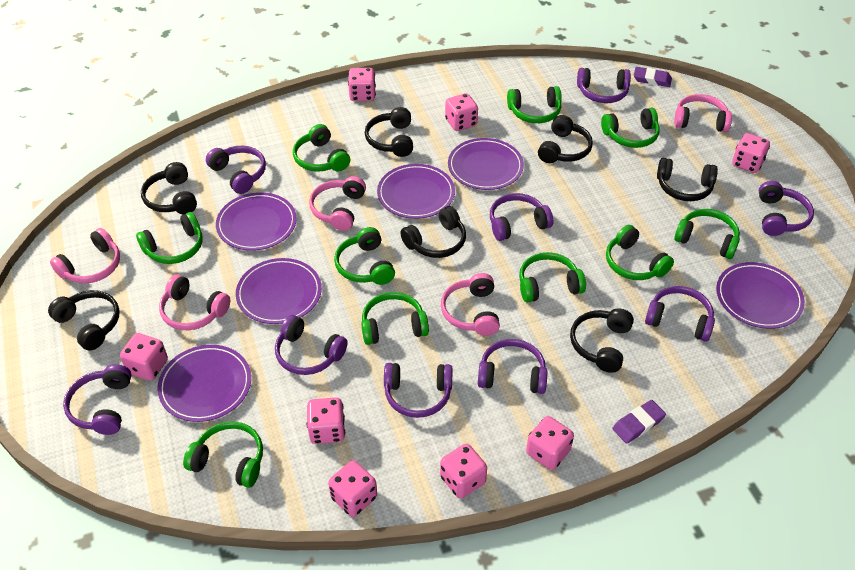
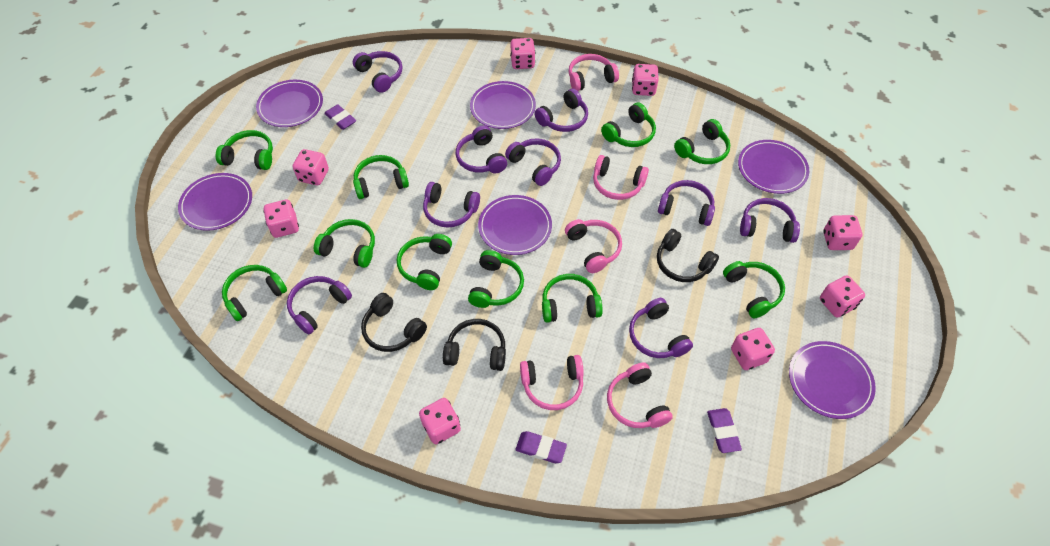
black headphones: 7 -> 3
purple eraser: 2 -> 3

